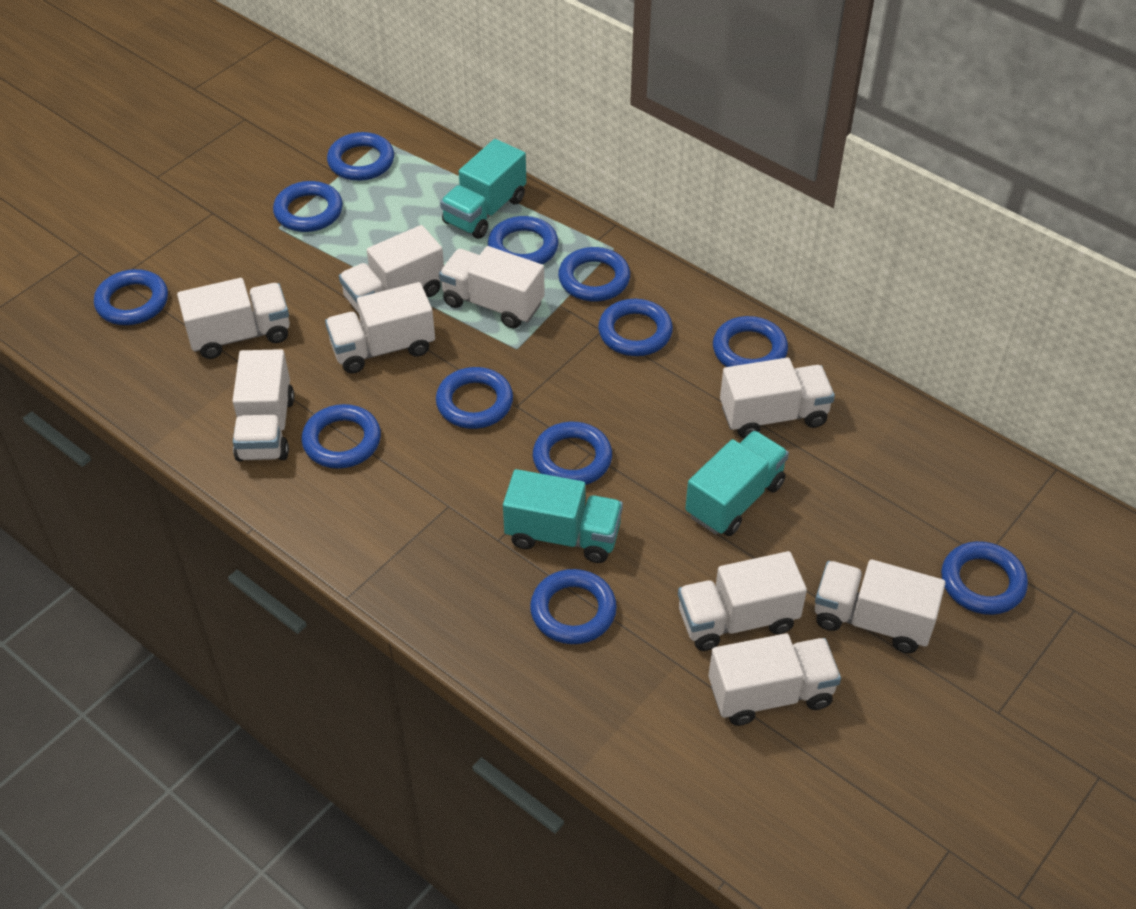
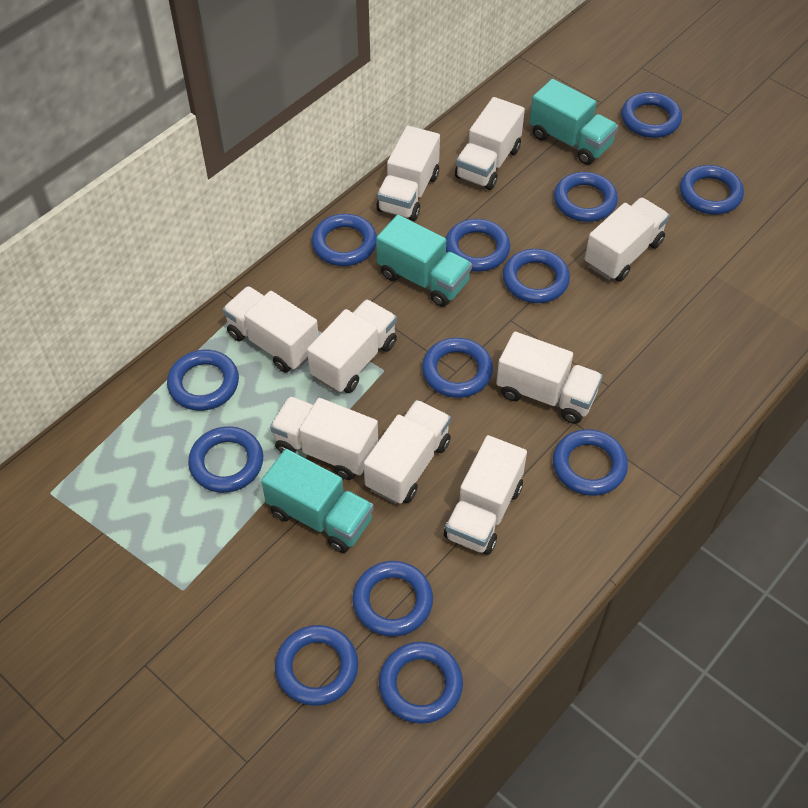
blue ring: 12 -> 13

